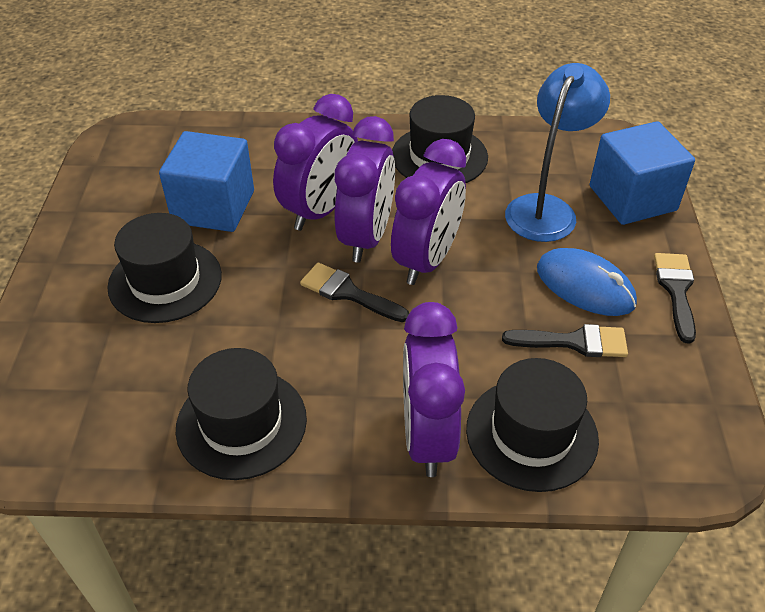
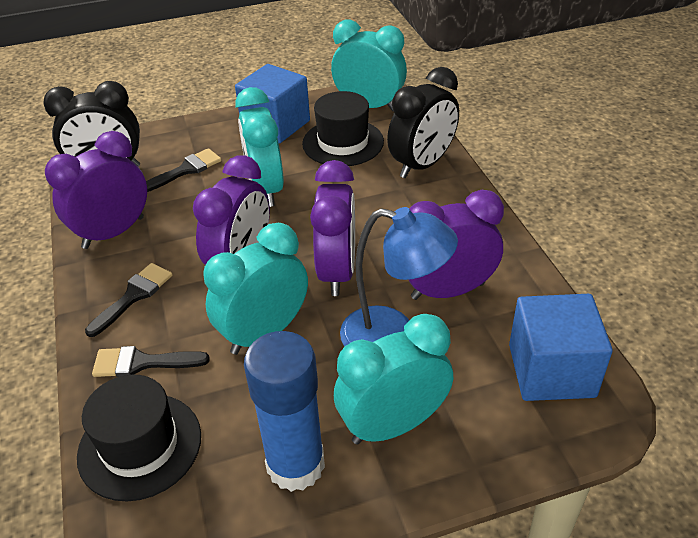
black clock: 0 -> 2
black hat: 4 -> 2
blue glue stick: 0 -> 1
blue mouse: 1 -> 0
turquoise clock: 0 -> 4

